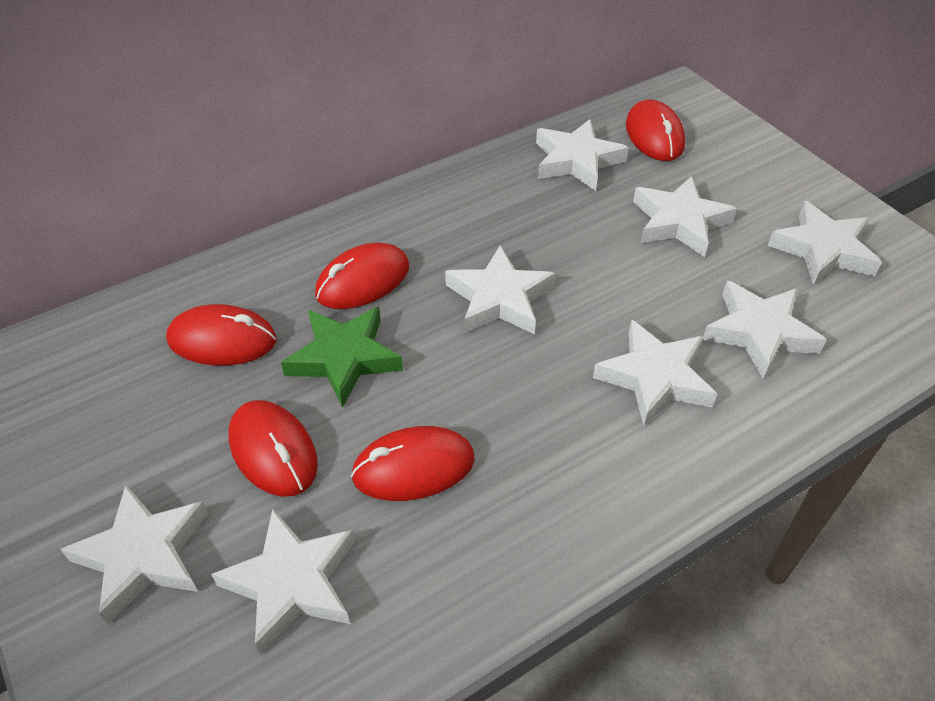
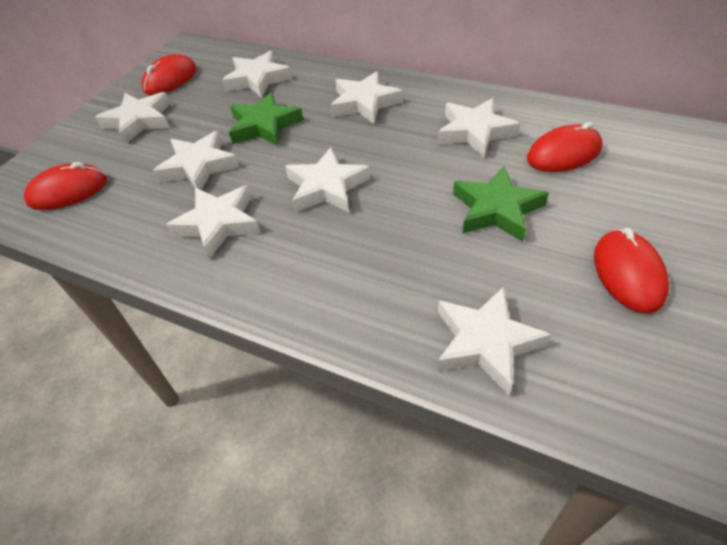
green star: 1 -> 2
red mouse: 5 -> 4

